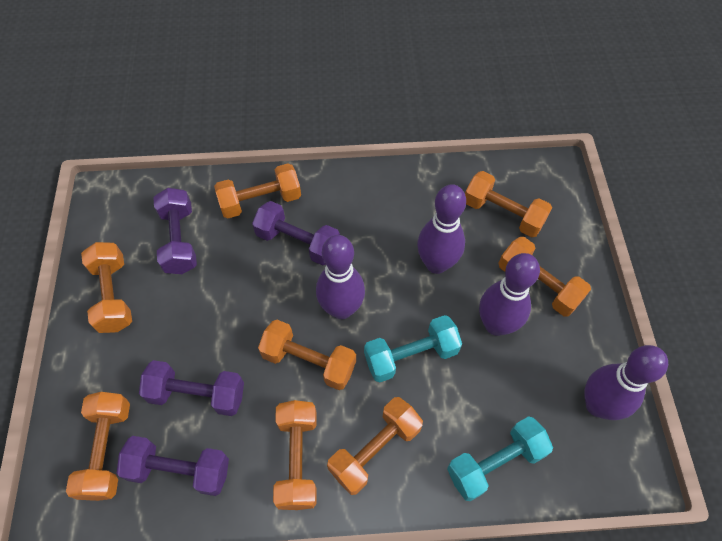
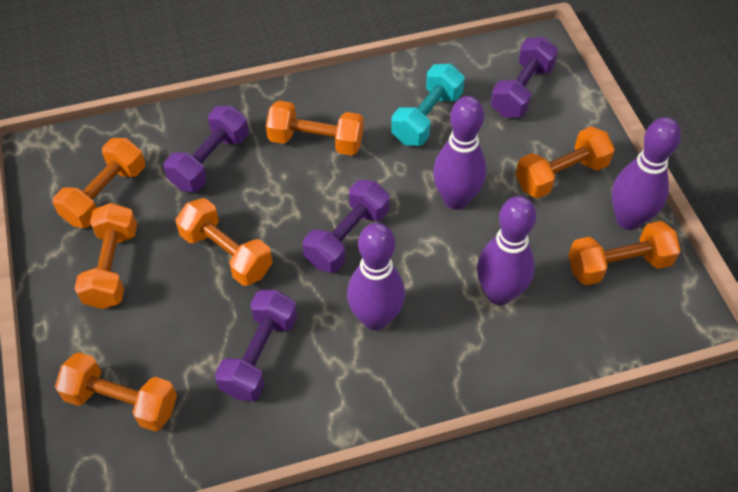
orange dumbbell: 8 -> 7
turquoise dumbbell: 2 -> 1

